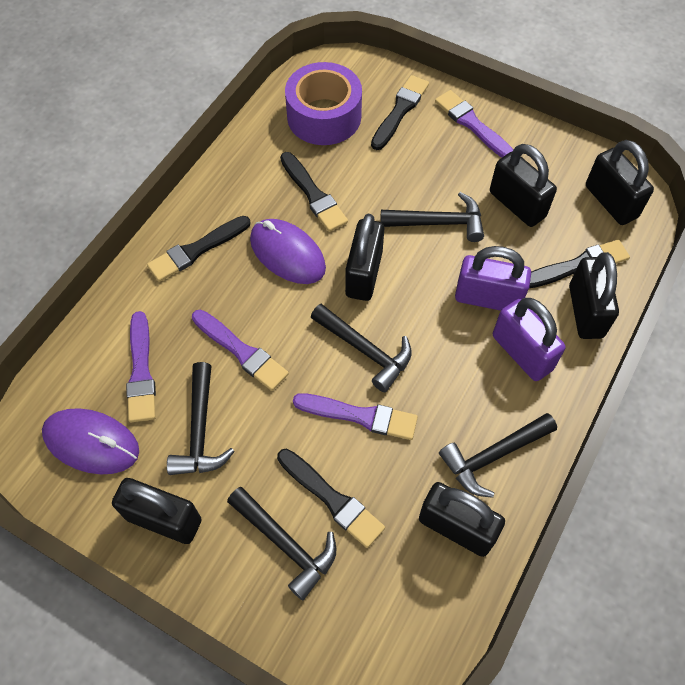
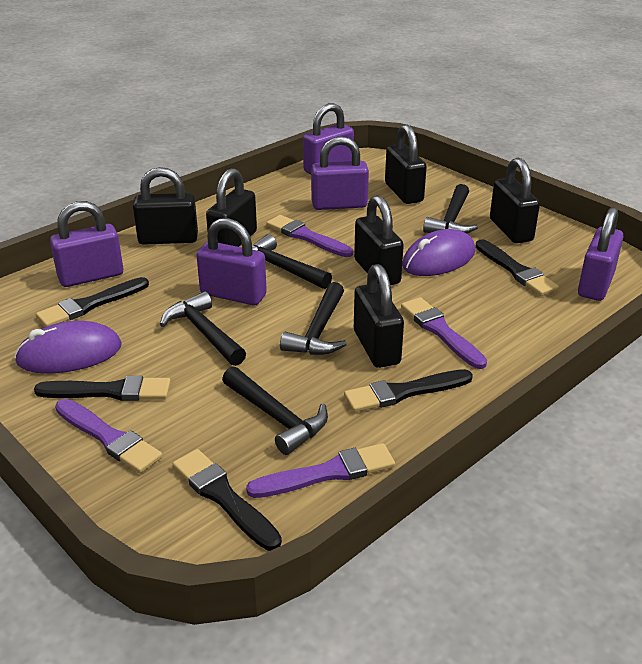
purple padlock: 2 -> 5
purple tape: 1 -> 0

